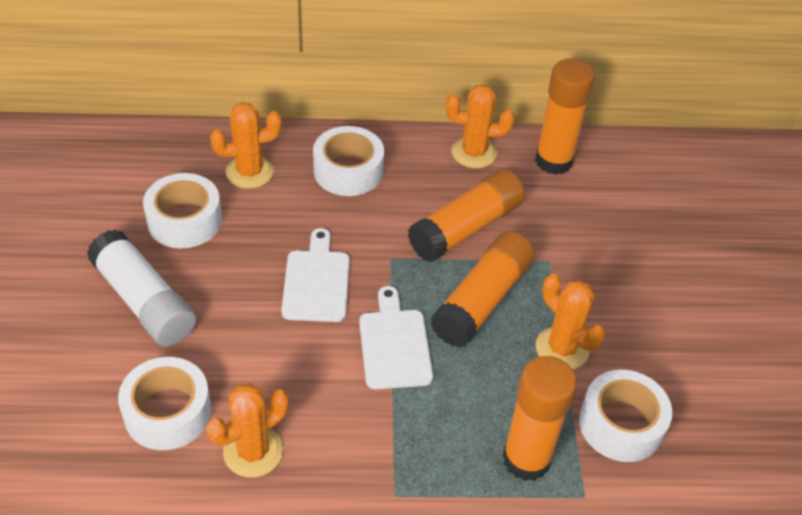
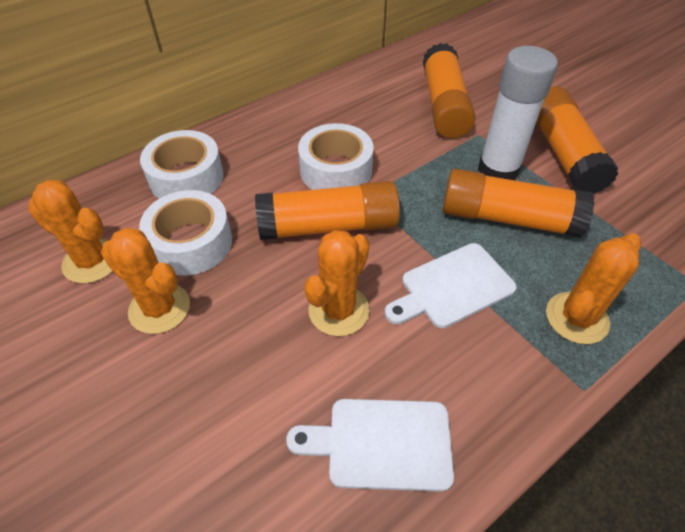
white tape: 4 -> 3

